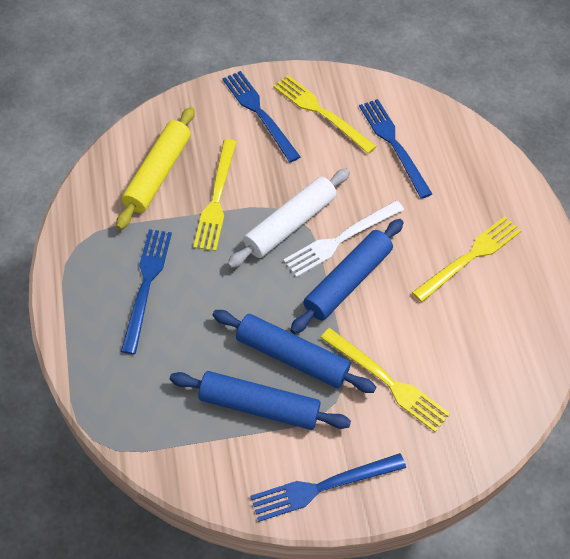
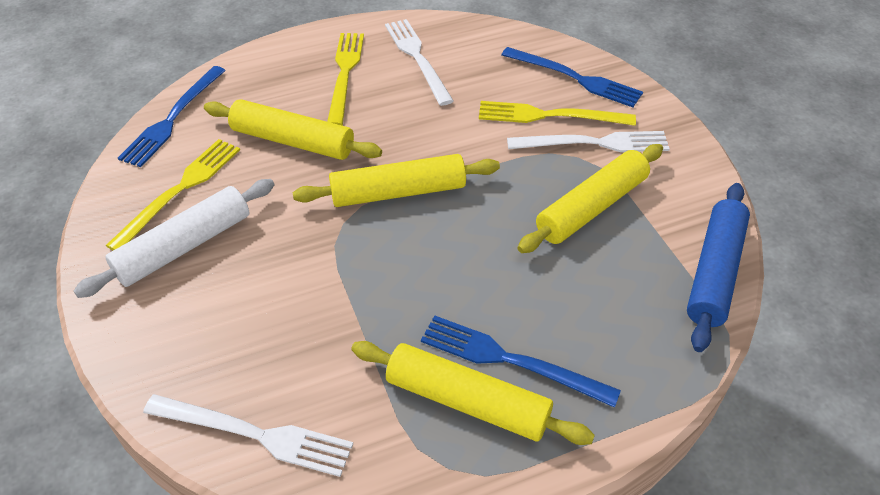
blue fork: 4 -> 3
blue rolling pin: 3 -> 1
white fork: 1 -> 3
yellow fork: 4 -> 3
yellow rolling pin: 1 -> 4

